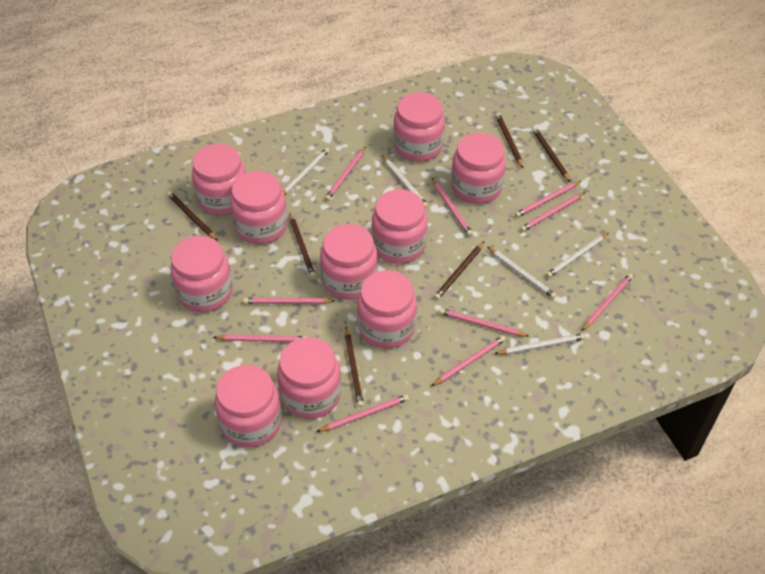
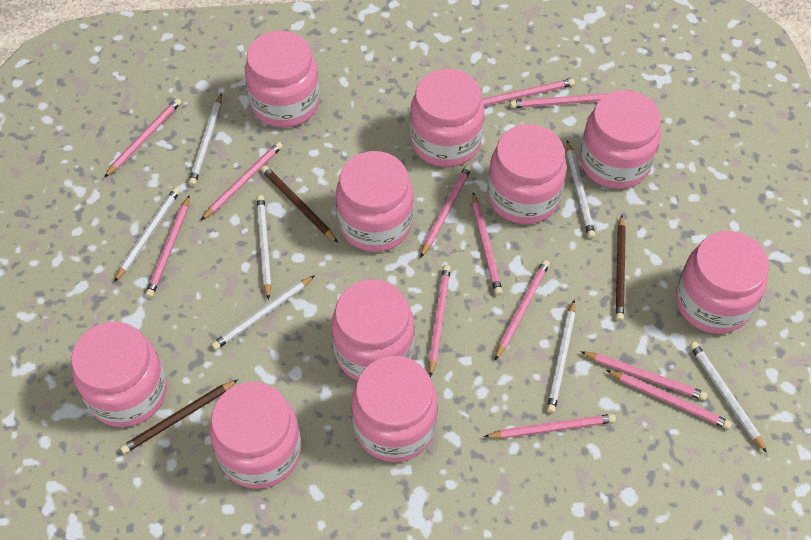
brown pencil: 6 -> 3
pink pencil: 10 -> 12
white pencil: 5 -> 7

